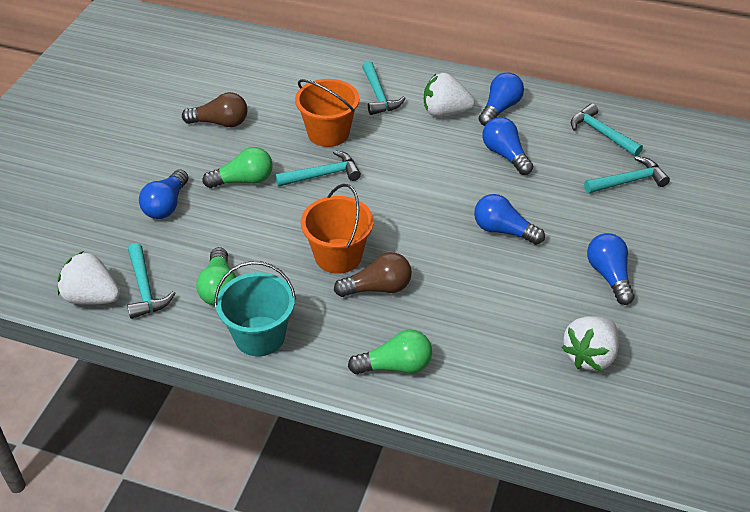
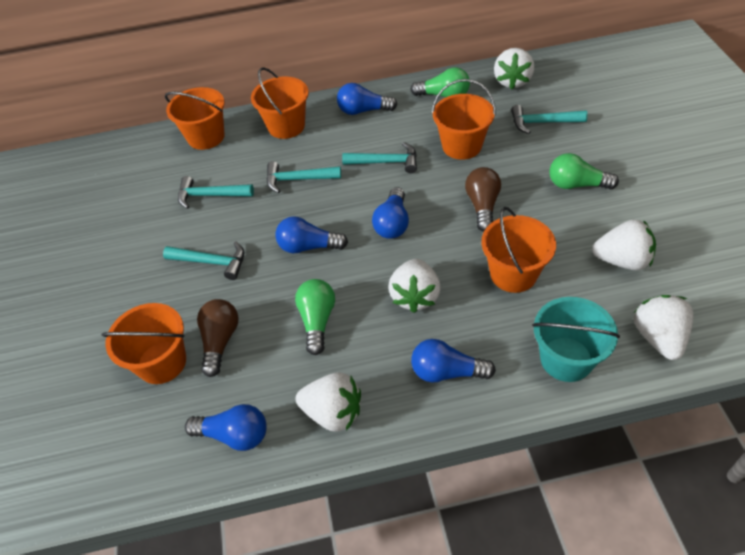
orange bucket: 2 -> 5
white strawberry: 3 -> 5

